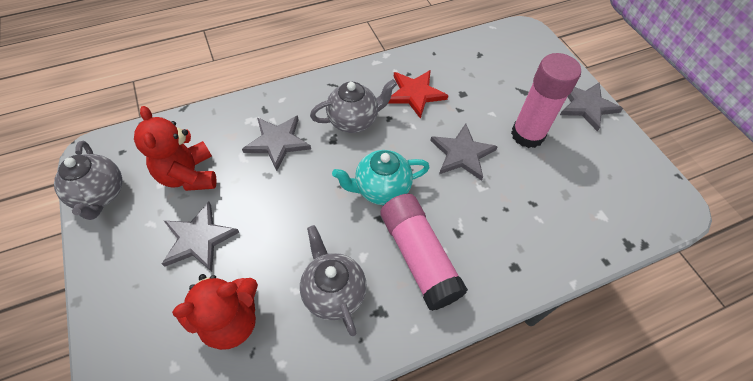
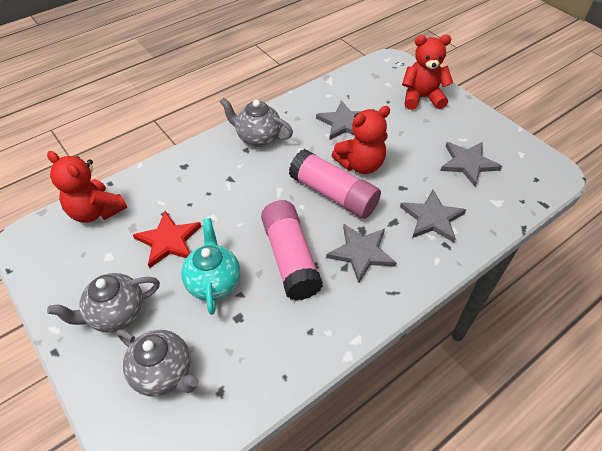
red teddy bear: 2 -> 3

